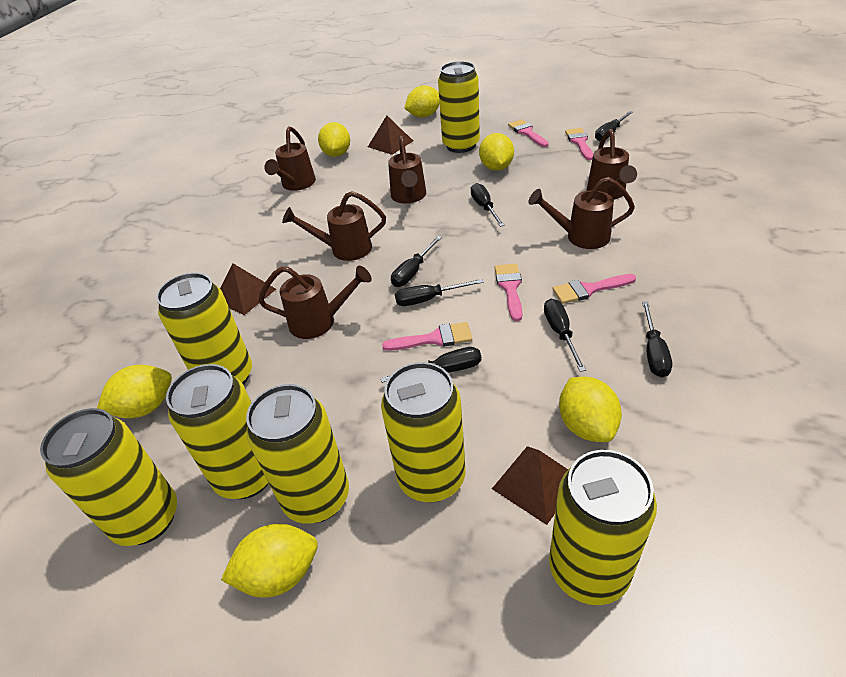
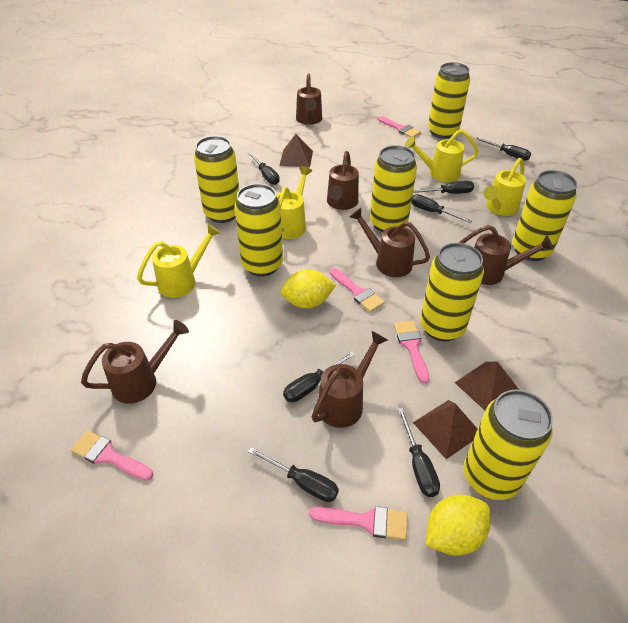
yellow lemon: 6 -> 2
yellow watering can: 0 -> 4

